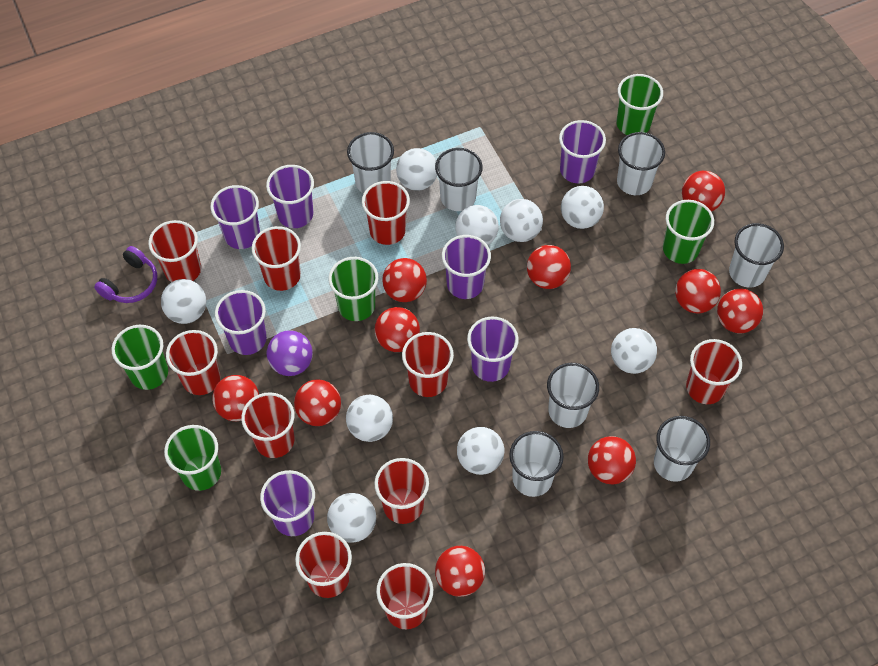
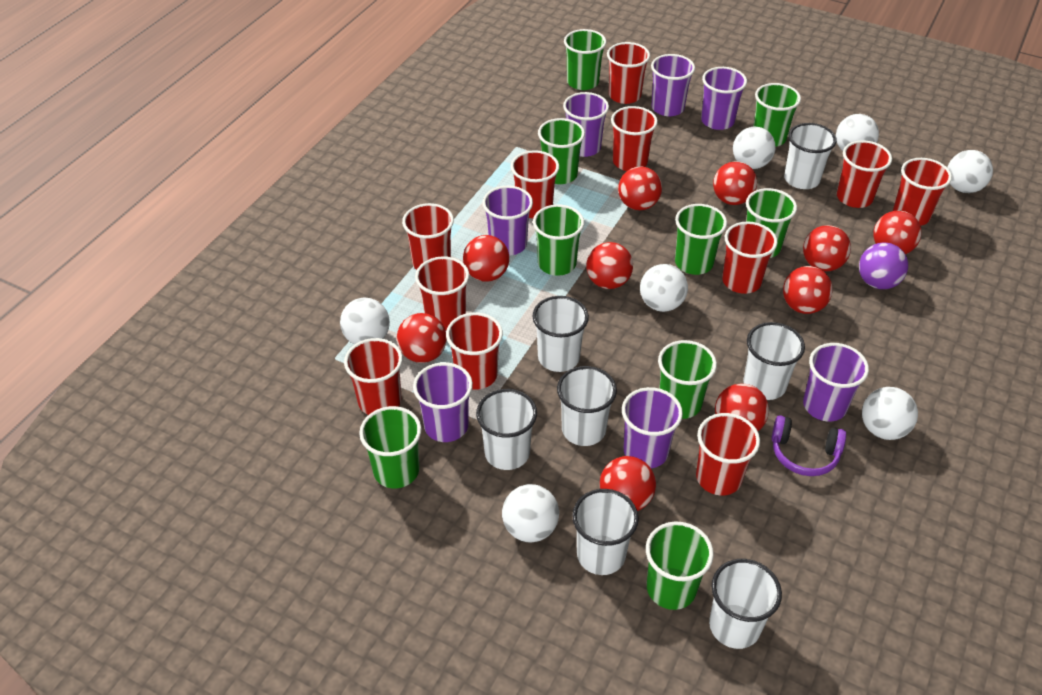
green cup: 5 -> 9
red cup: 10 -> 11
white ball: 9 -> 7

